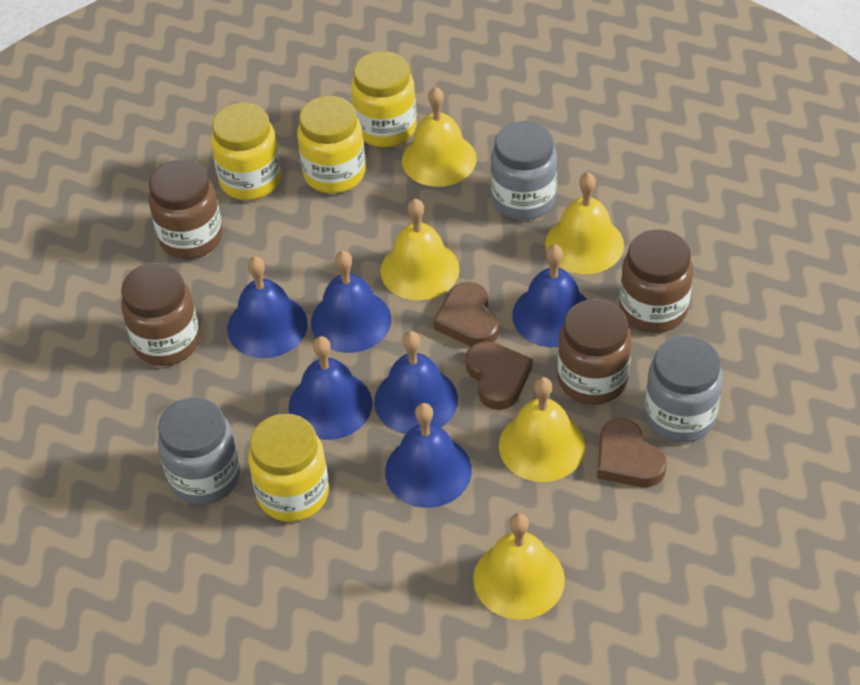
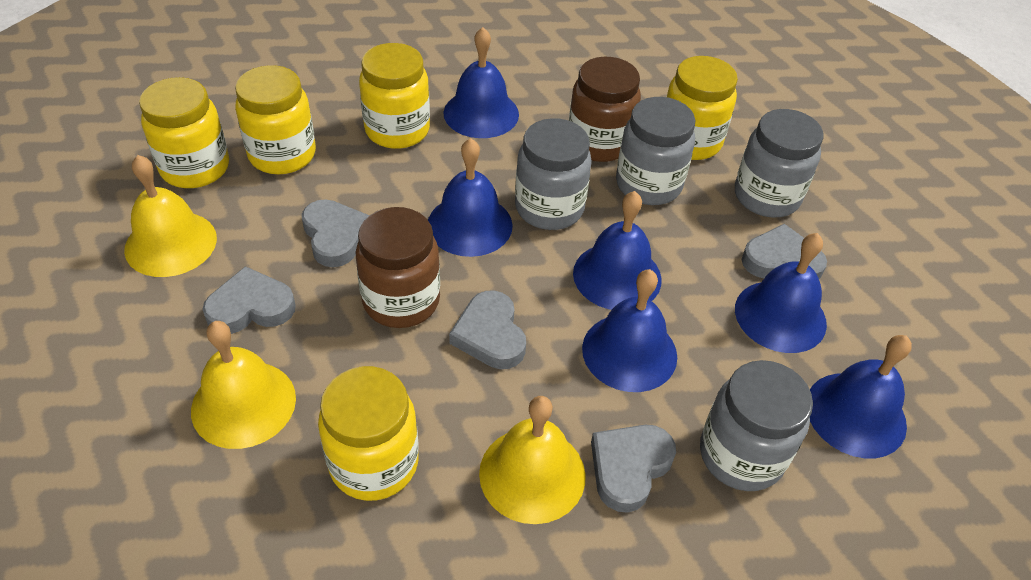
brown heart: 3 -> 0
brown jar: 4 -> 2
grey heart: 0 -> 5
grey jar: 3 -> 4
yellow bell: 5 -> 3
yellow jar: 4 -> 5

